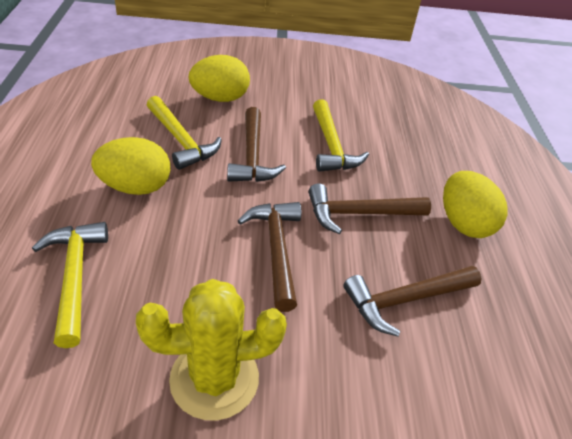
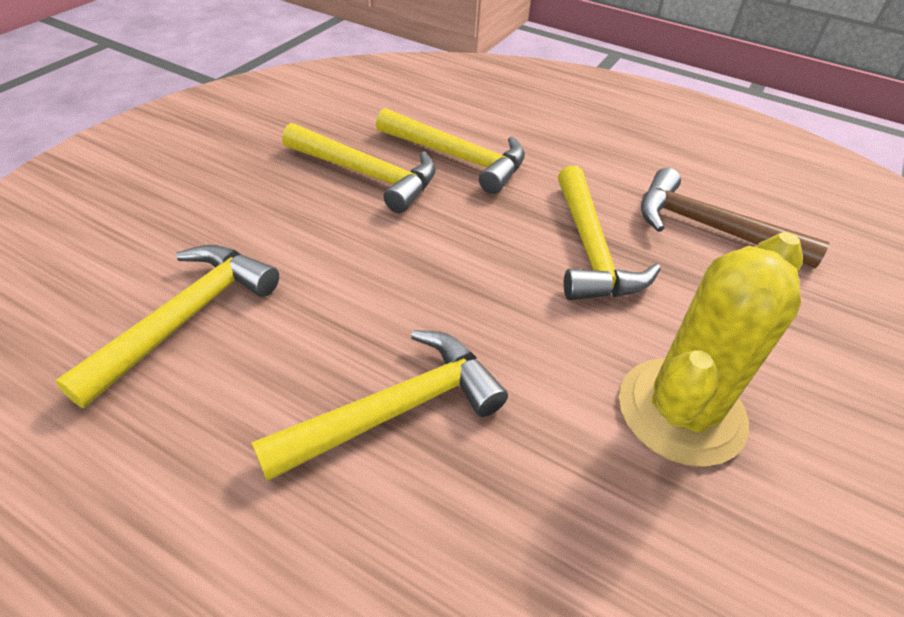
brown hammer: 4 -> 1
yellow egg: 3 -> 0
yellow hammer: 3 -> 5

